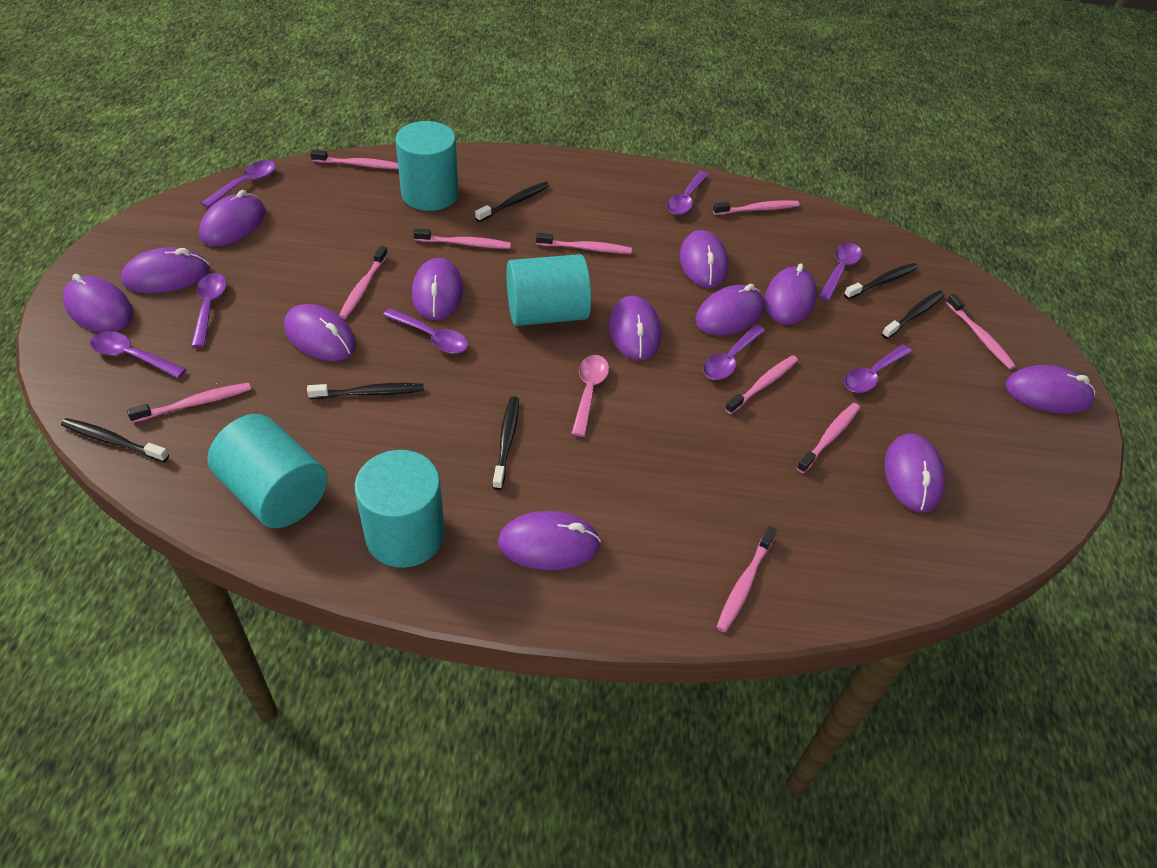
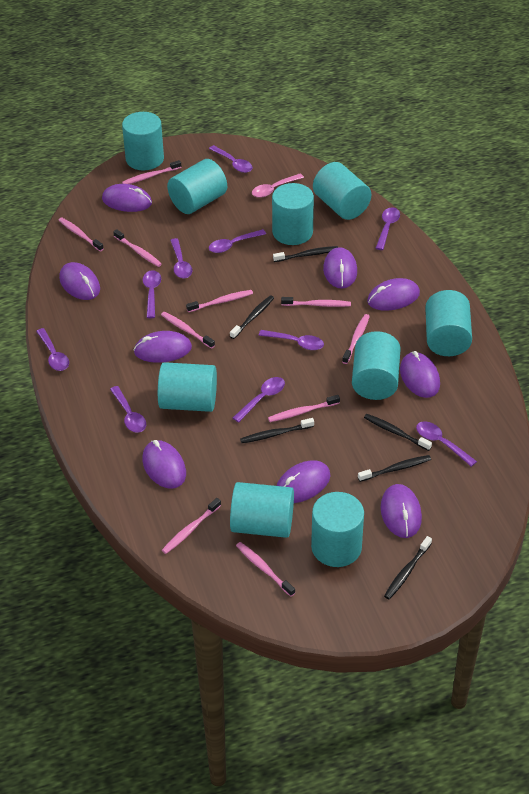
purple mouse: 12 -> 9
purple spoon: 8 -> 10
turquoise cylinder: 4 -> 9

